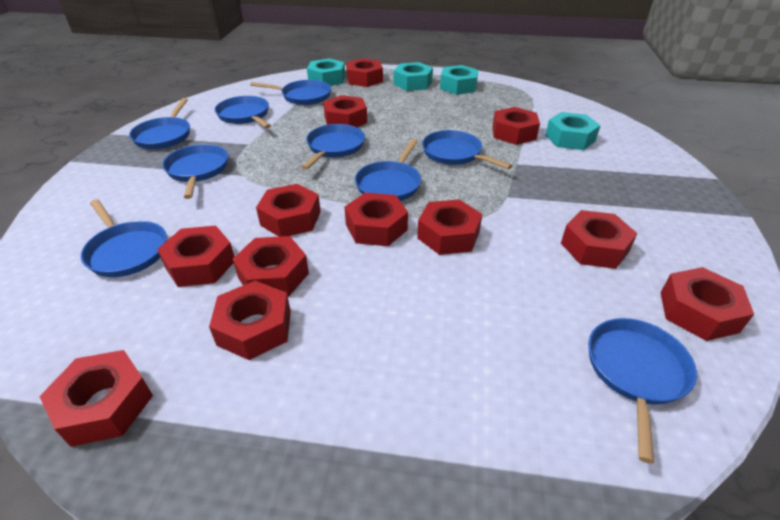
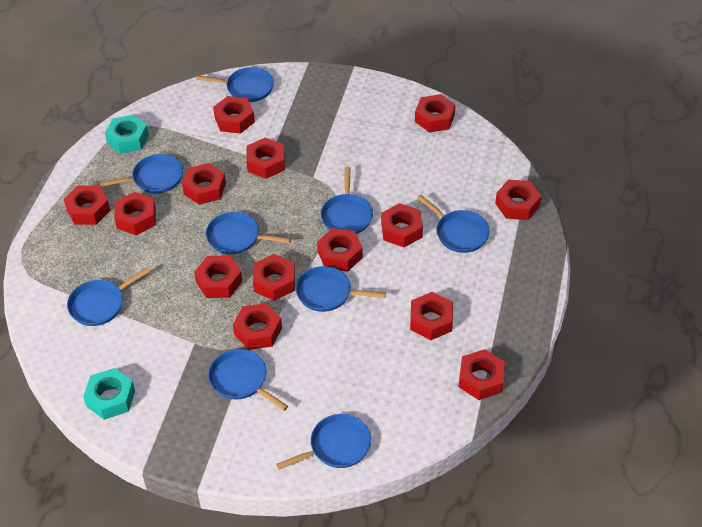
red nut: 12 -> 14
turquoise nut: 4 -> 2

